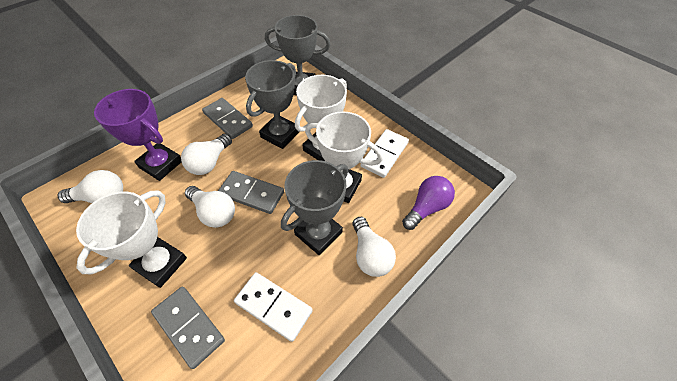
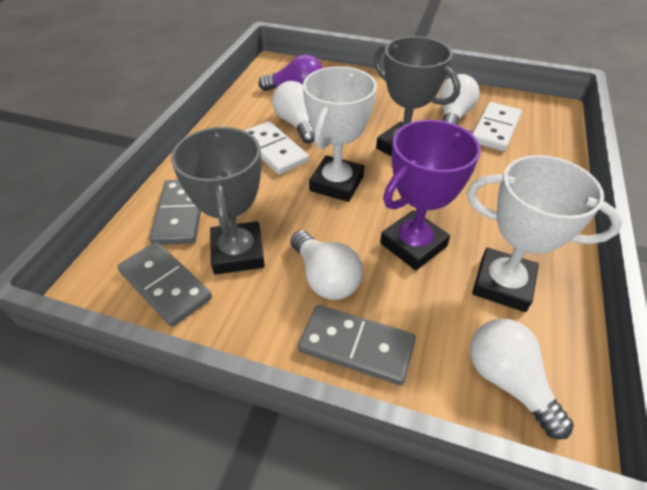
grey trophy: 3 -> 2
white trophy: 3 -> 2

